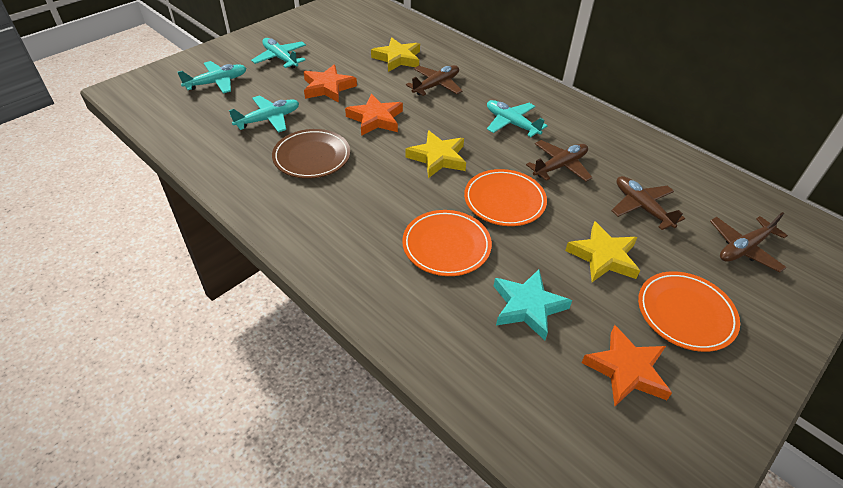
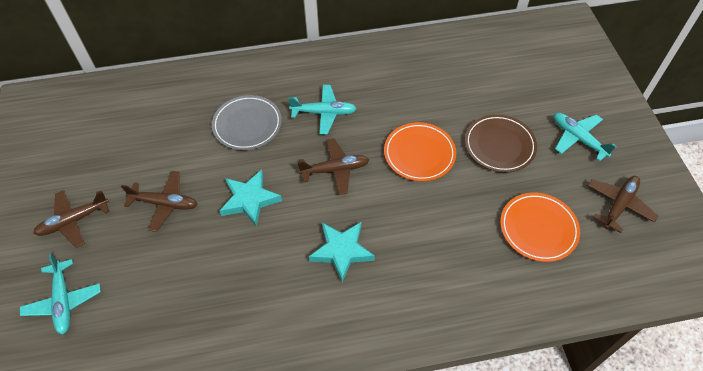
grey plate: 0 -> 1
orange plate: 3 -> 2
orange star: 3 -> 0
turquoise plane: 4 -> 3
turquoise star: 1 -> 2
yellow star: 3 -> 0

